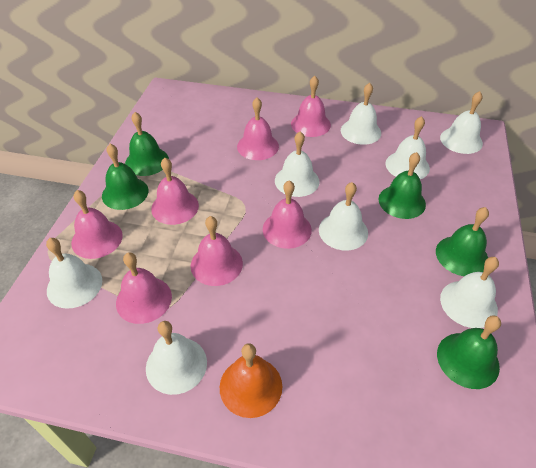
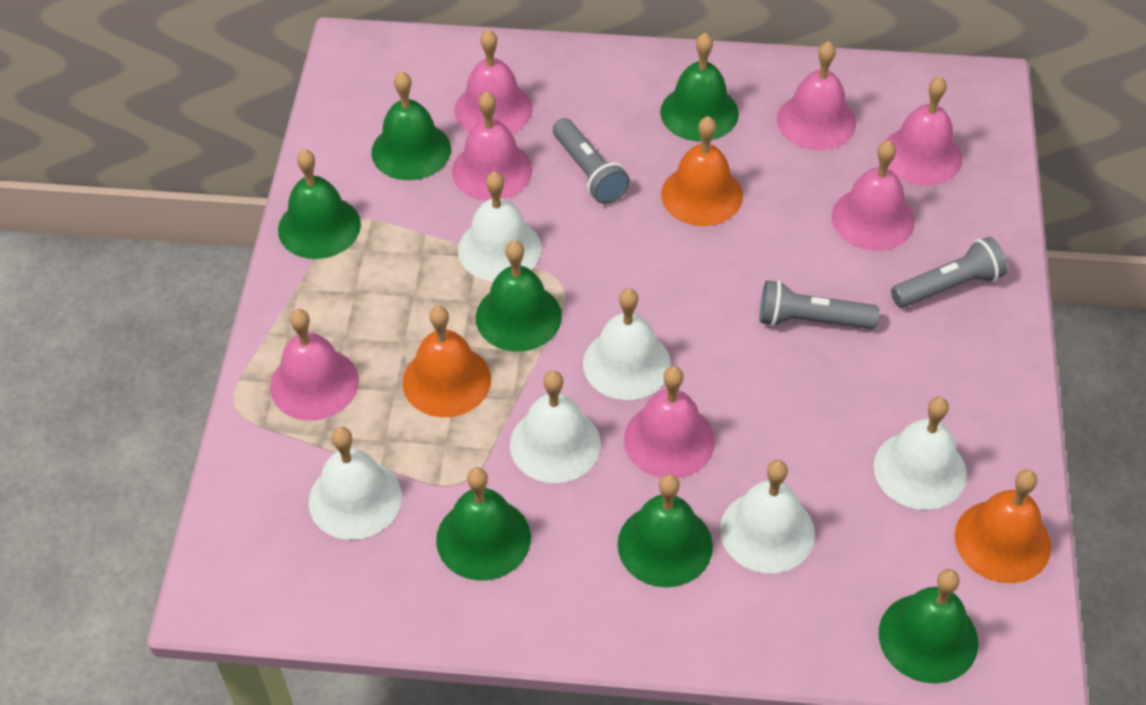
green bell: 5 -> 7
grey flashlight: 0 -> 3
orange bell: 1 -> 3
white bell: 8 -> 6

